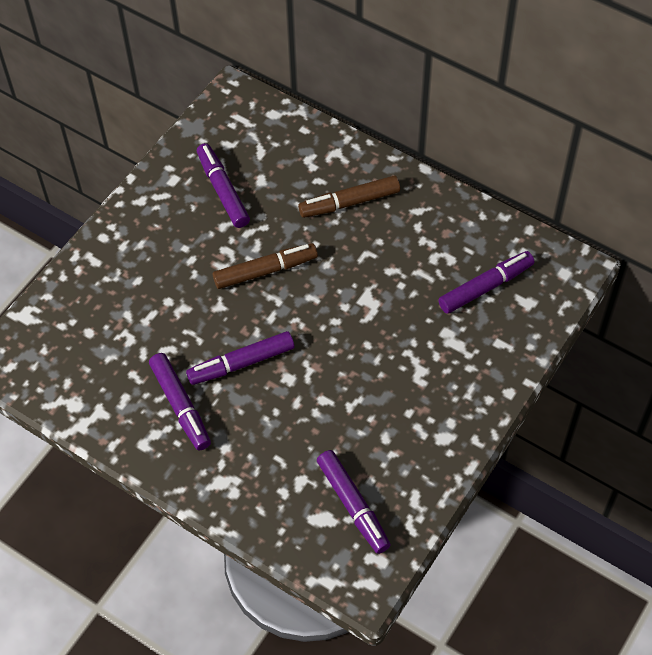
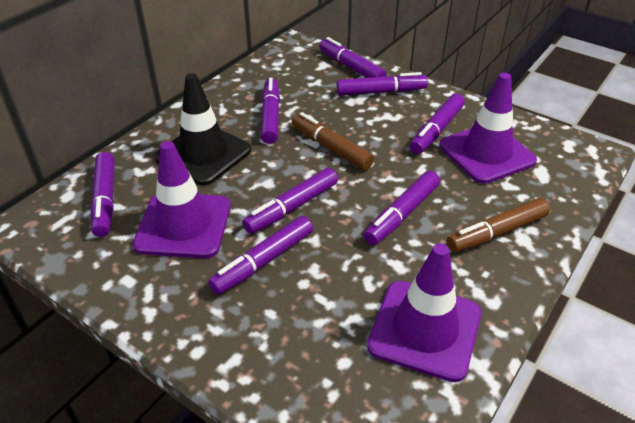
black traffic cone: 0 -> 1
purple marker: 5 -> 8
purple traffic cone: 0 -> 3

